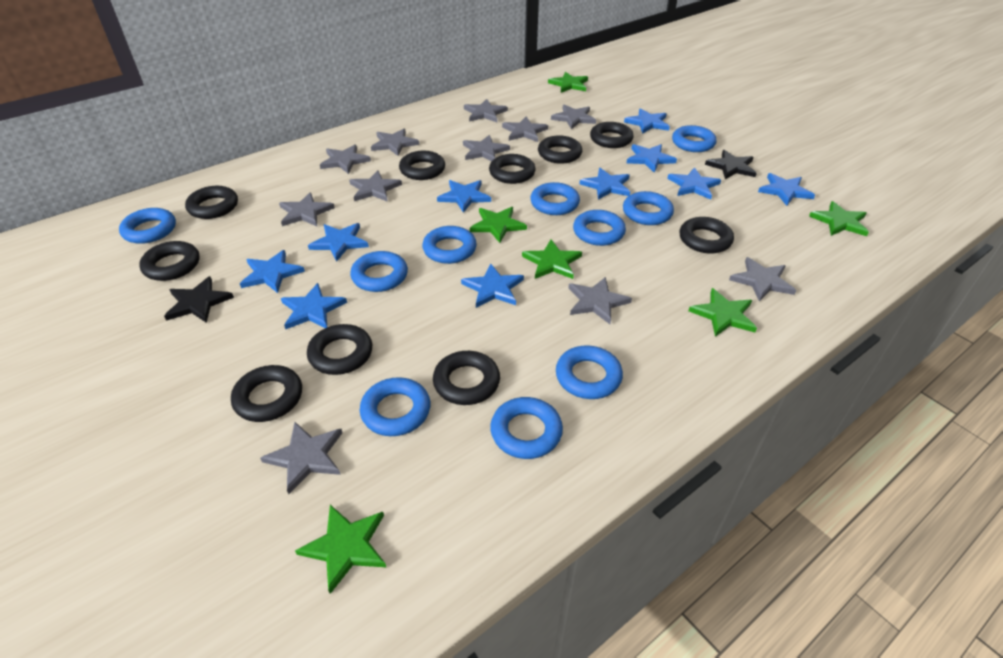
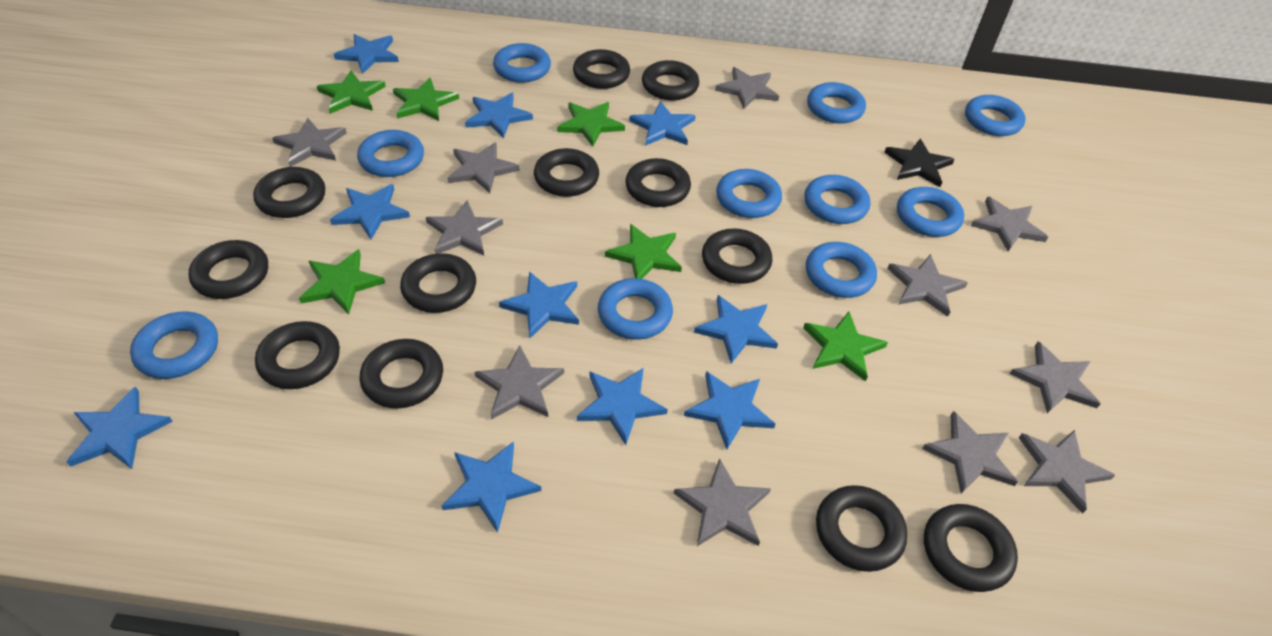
black ring: 10 -> 12
black star: 2 -> 1

